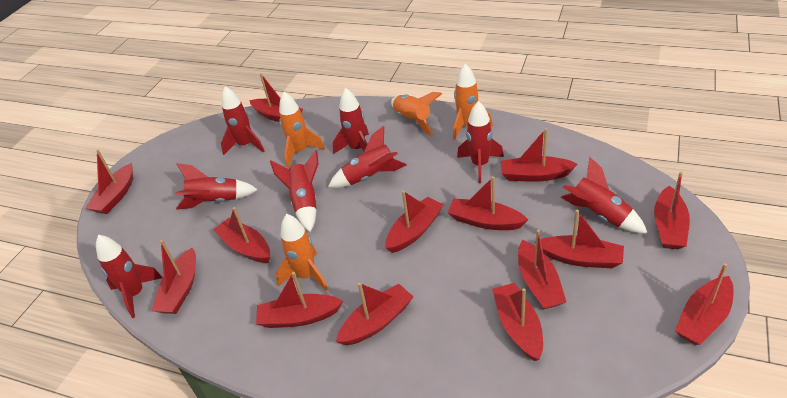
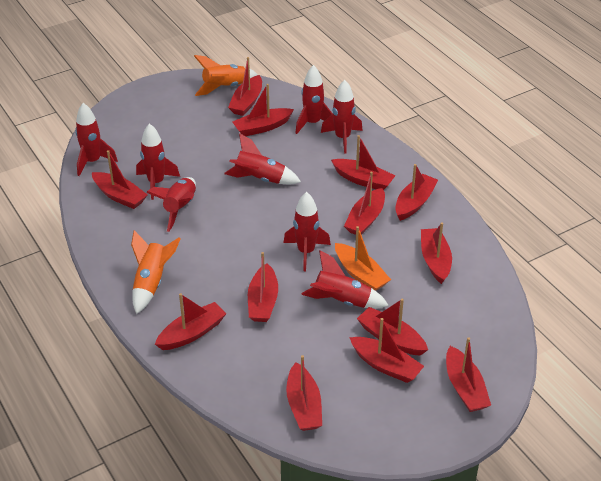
orange boat: 0 -> 1
orange rocket: 4 -> 2
red boat: 14 -> 13

